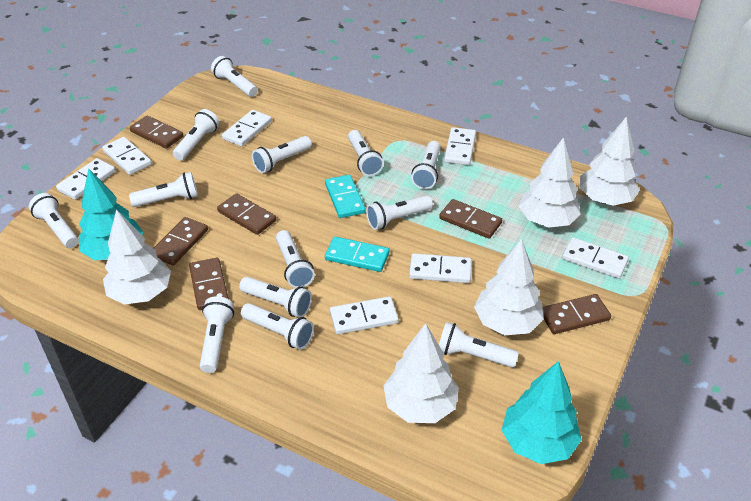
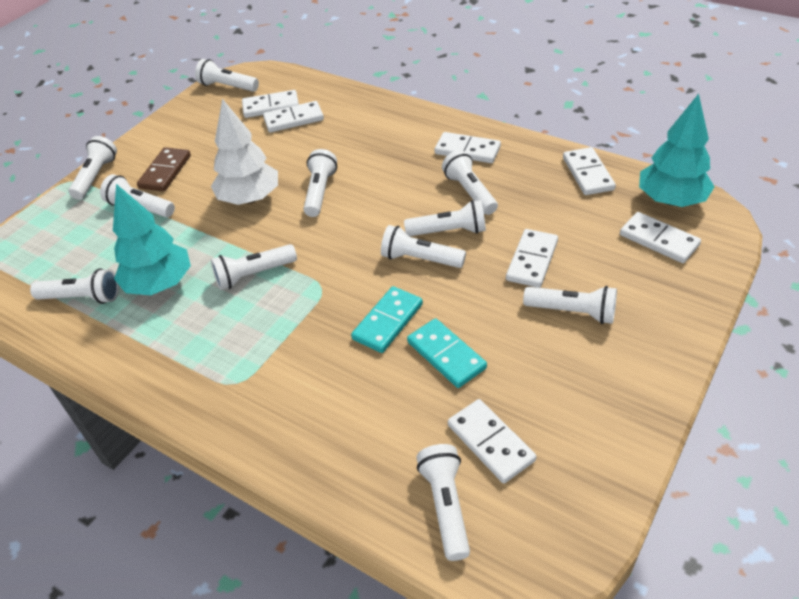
brown domino: 6 -> 1
white flashlight: 13 -> 11
white tree: 5 -> 1

